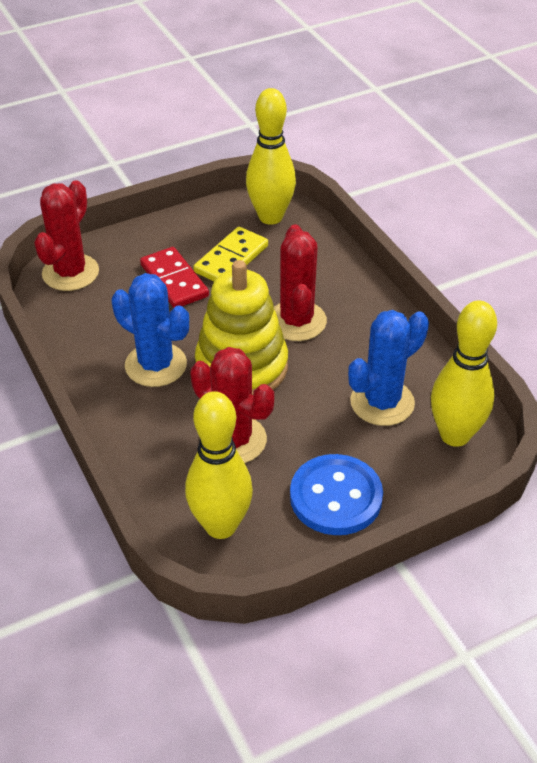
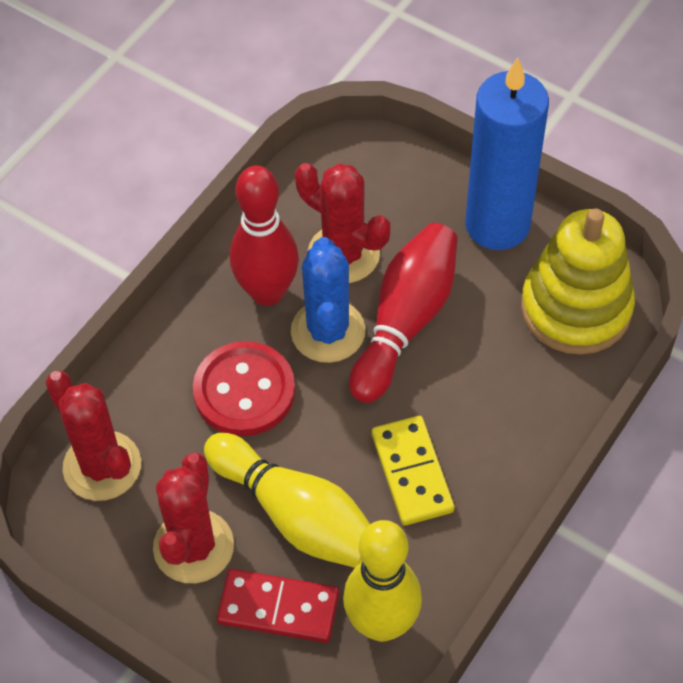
blue button: 1 -> 0
blue cactus: 2 -> 1
blue candle: 0 -> 1
red bowling pin: 0 -> 2
red button: 0 -> 1
yellow bowling pin: 3 -> 2

